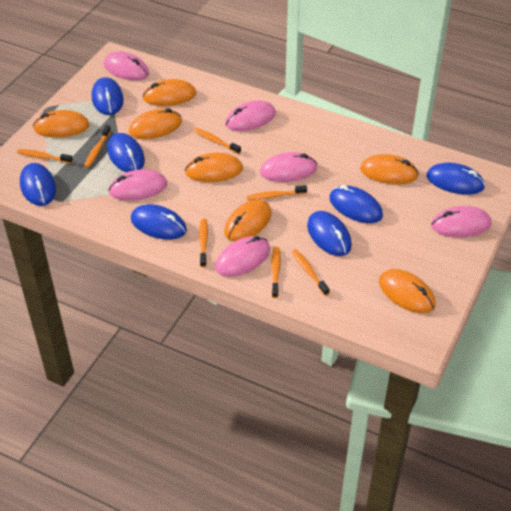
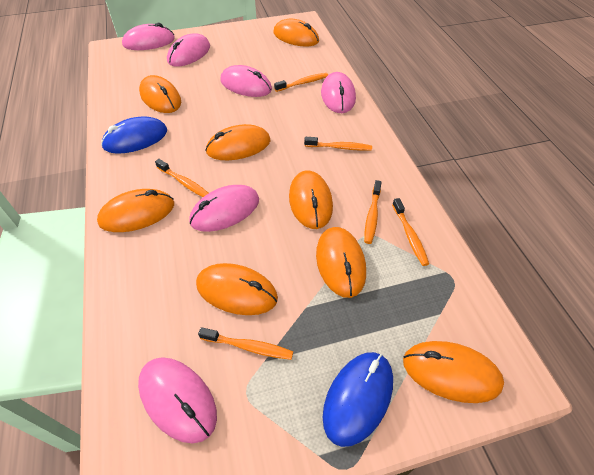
blue mouse: 7 -> 2
orange mouse: 7 -> 8
orange toothbrush: 7 -> 6

